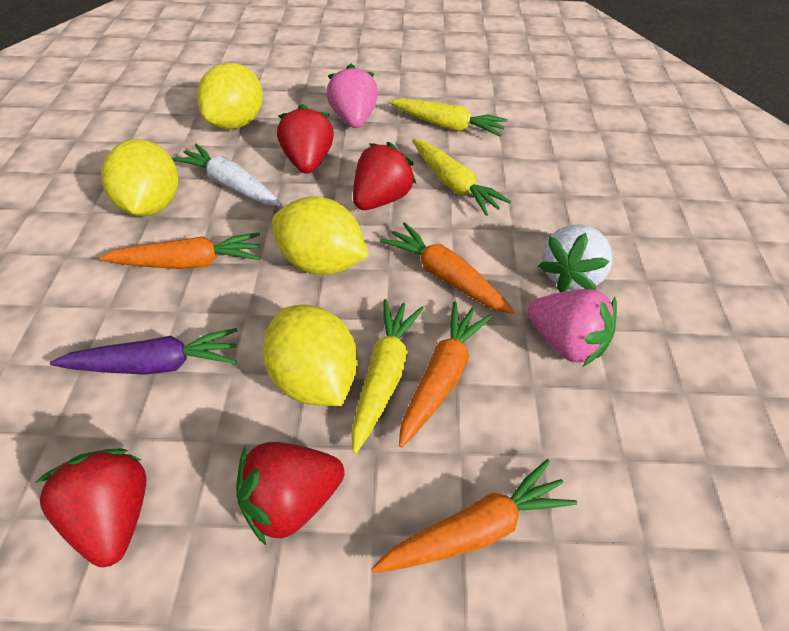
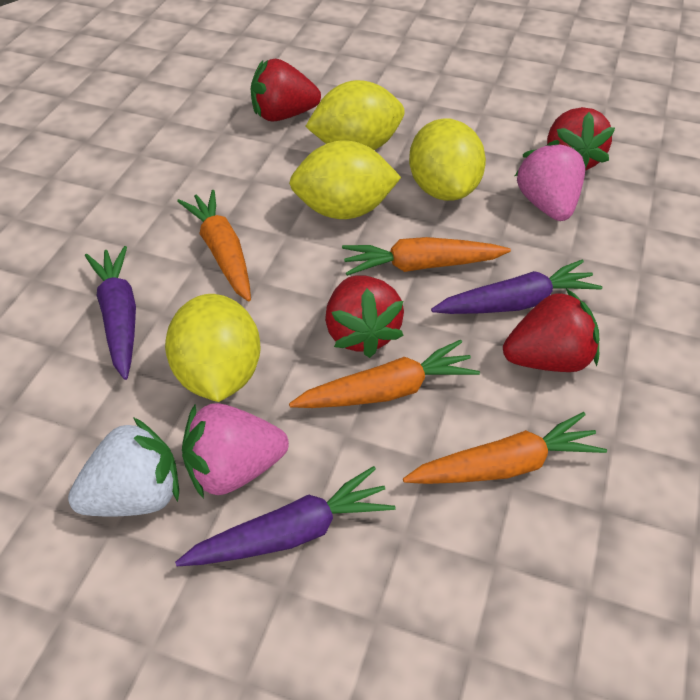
purple carrot: 1 -> 3
white carrot: 1 -> 0
yellow carrot: 3 -> 0

